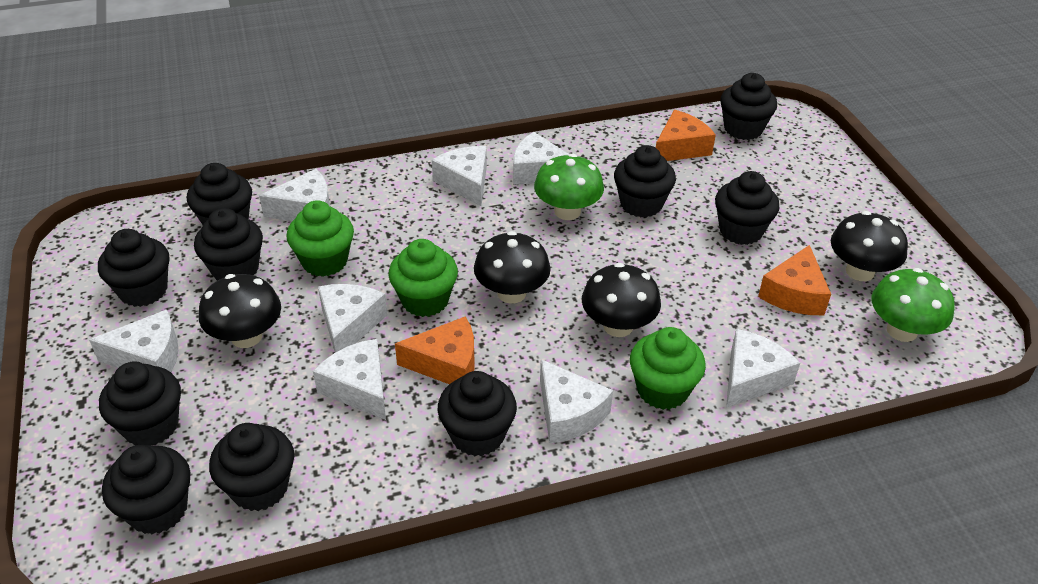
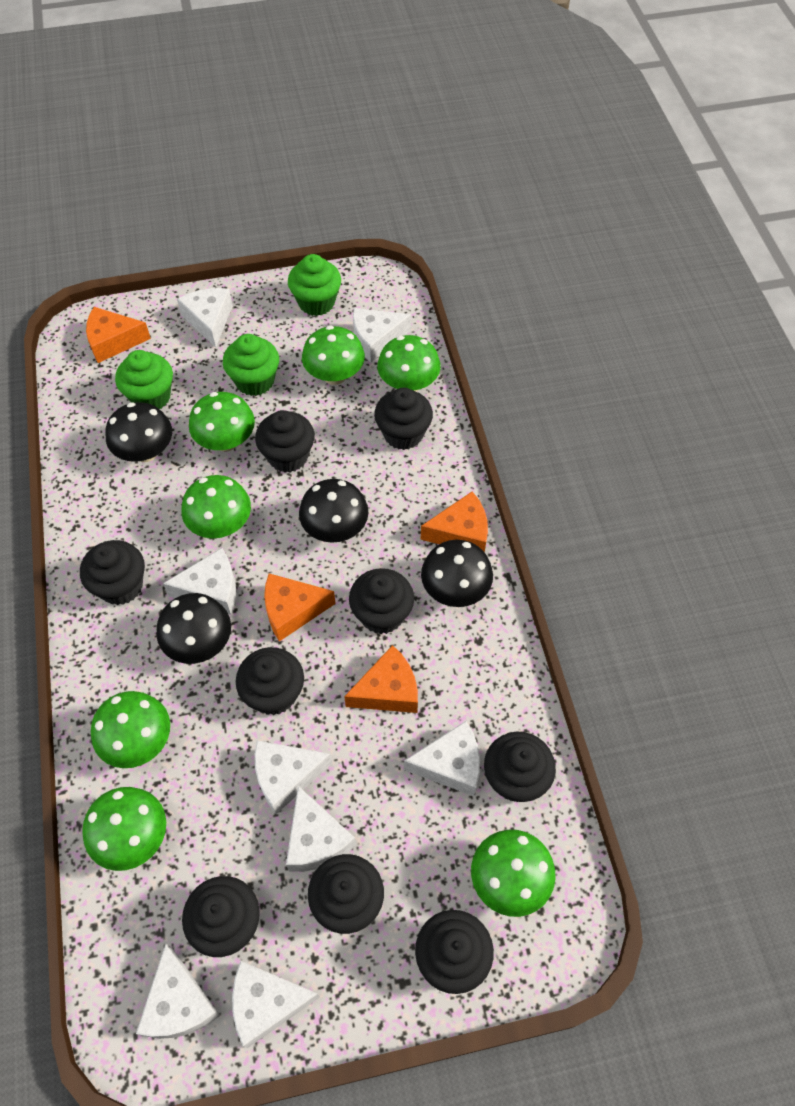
black cupcake: 10 -> 9
green mushroom: 2 -> 7
orange cheese: 3 -> 4

